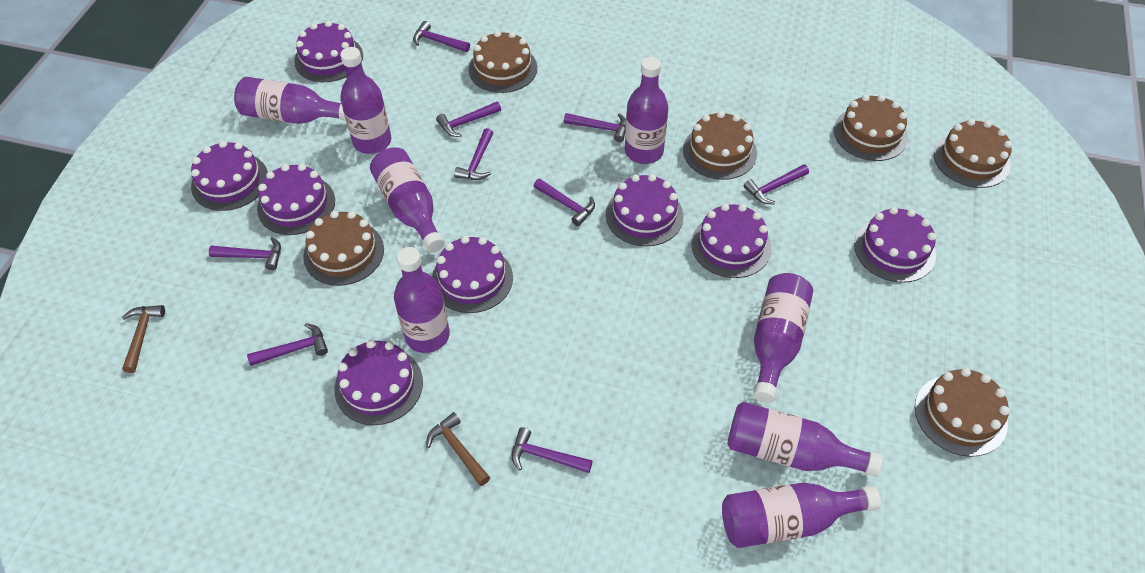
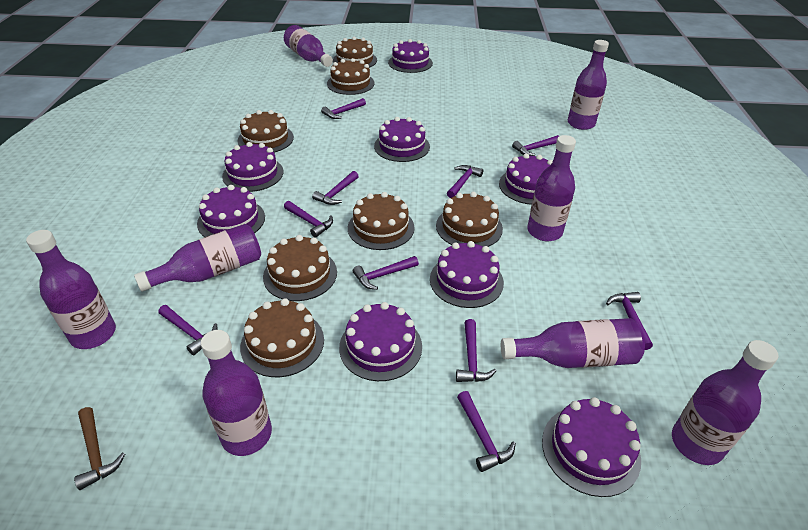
brown cake: 6 -> 7
brown hammer: 2 -> 1
purple hammer: 9 -> 10

